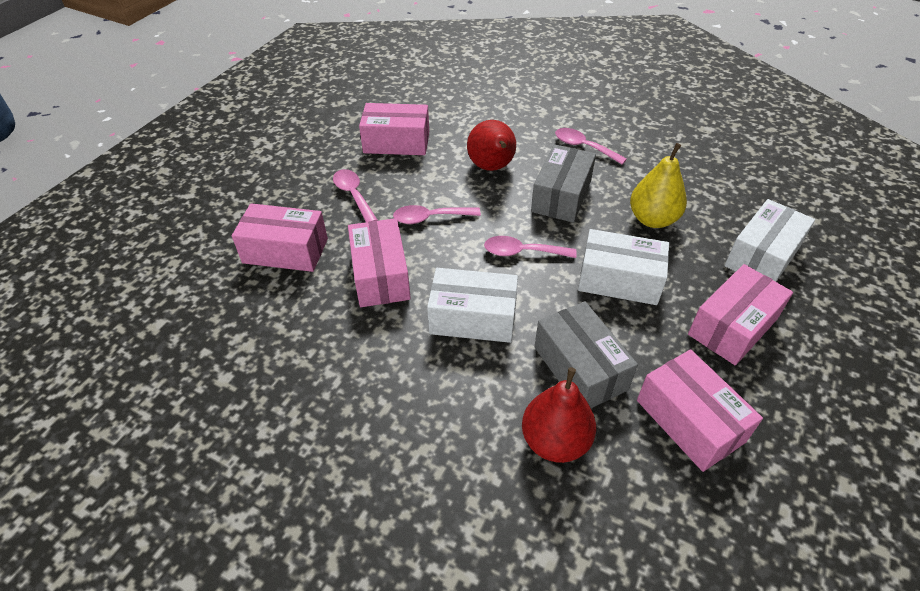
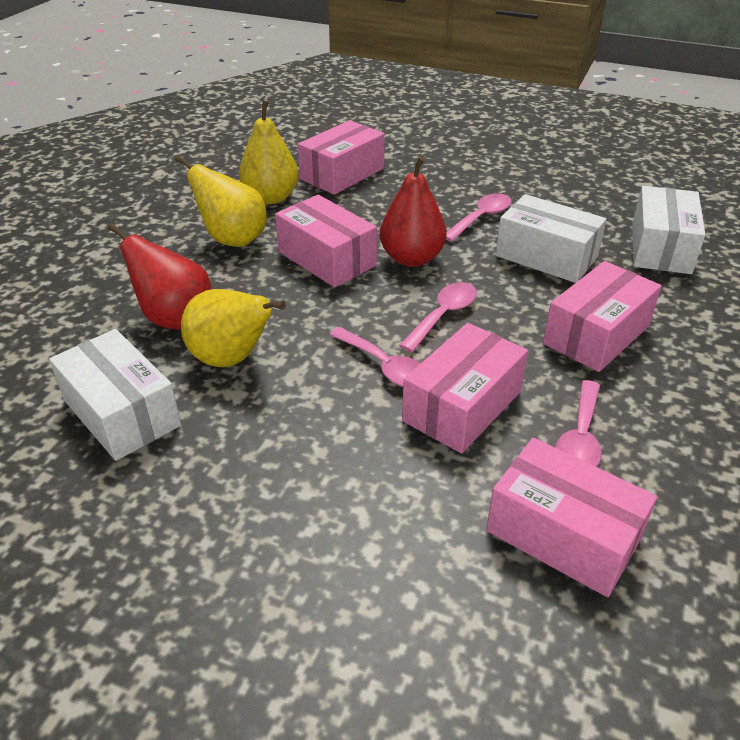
grey box: 2 -> 0
yellow pear: 1 -> 3

